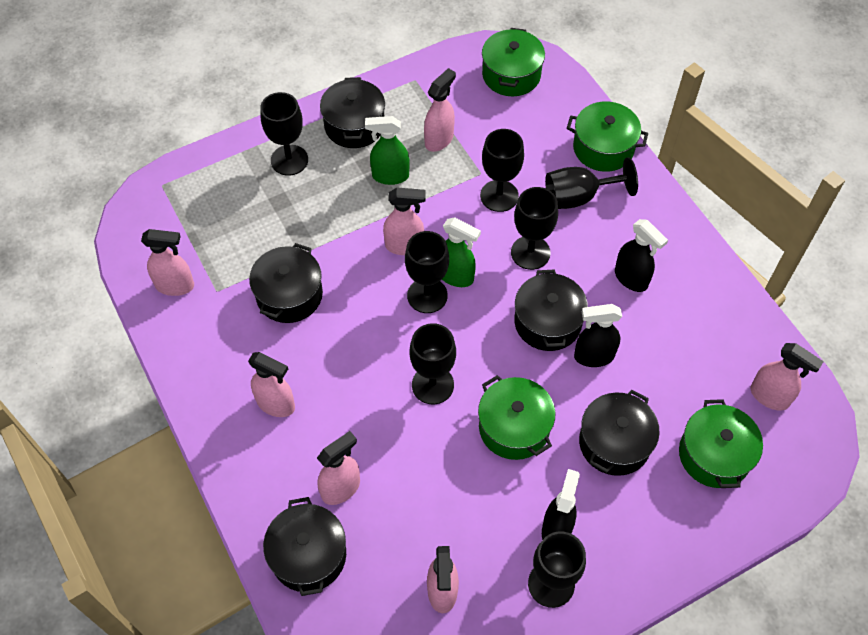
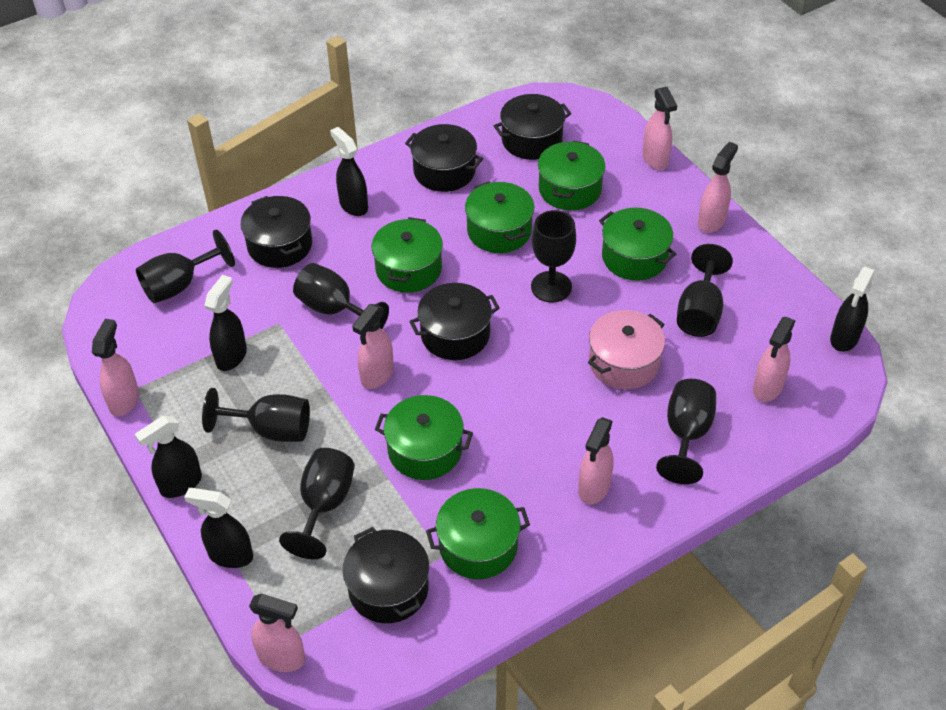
black spray bottle: 3 -> 5
green pot: 4 -> 6
green spray bottle: 2 -> 0
pink pot: 0 -> 1

